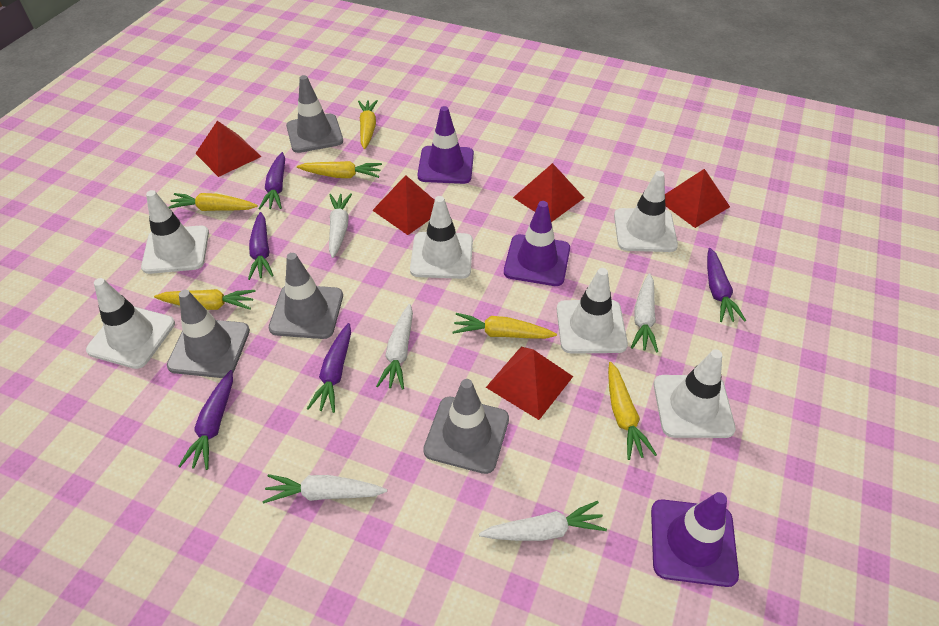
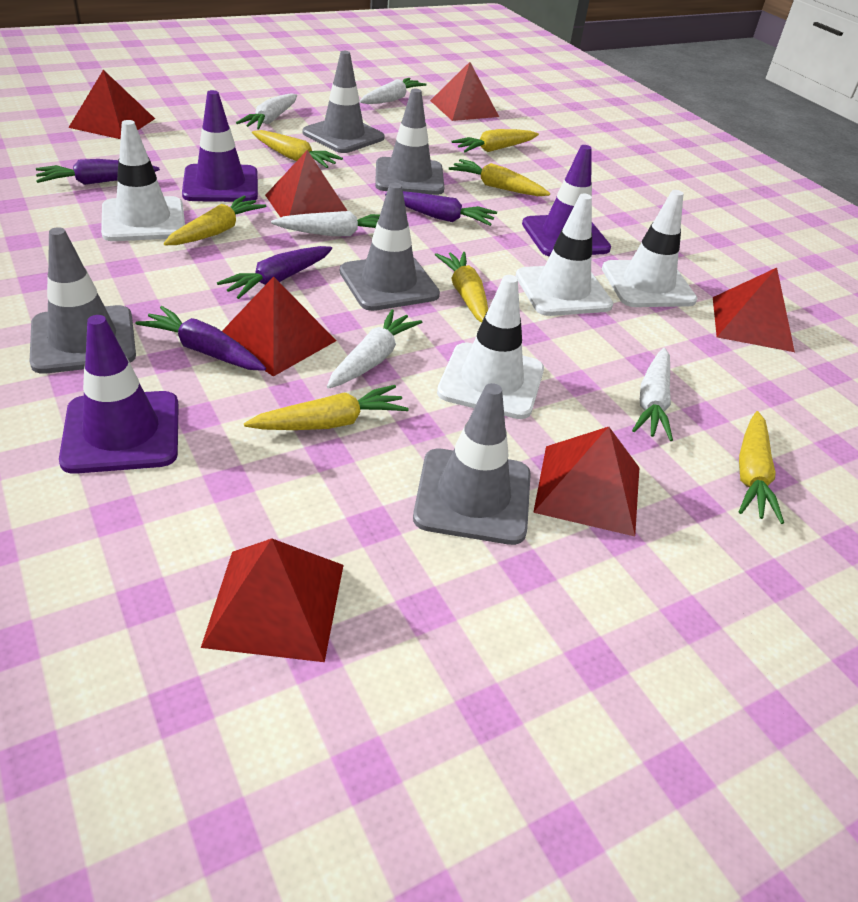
grey traffic cone: 4 -> 5
purple carrot: 5 -> 4
red pyramid: 5 -> 7
white traffic cone: 6 -> 4
yellow carrot: 6 -> 7

